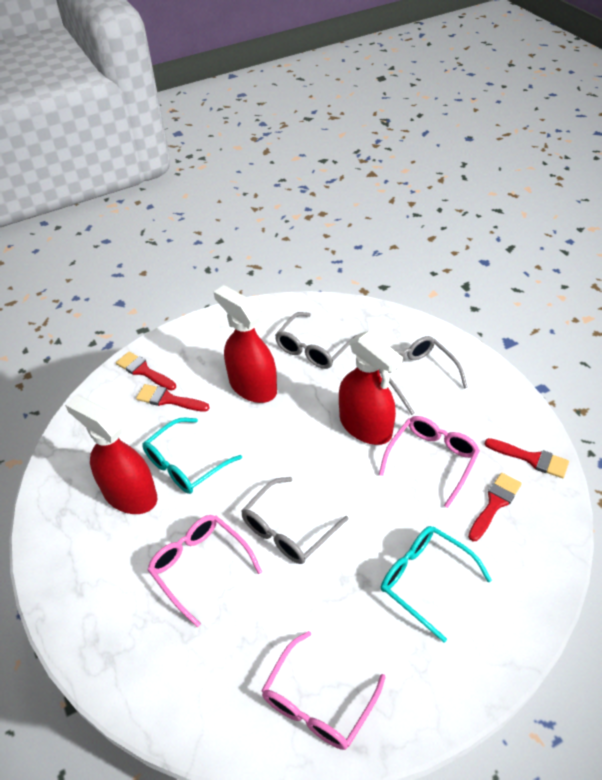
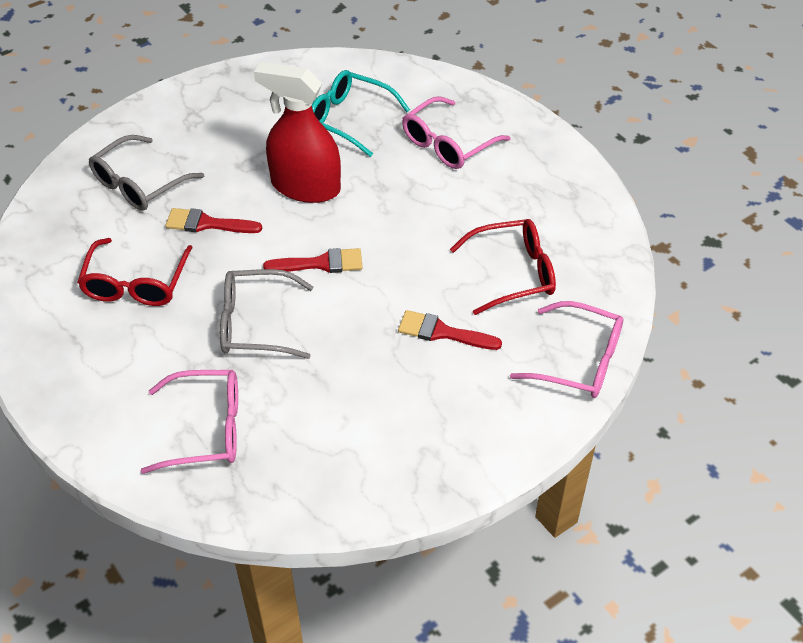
grey glasses: 3 -> 2
red brush: 4 -> 3
red glasses: 0 -> 2
red spray bottle: 3 -> 1
turquoise glasses: 2 -> 1

